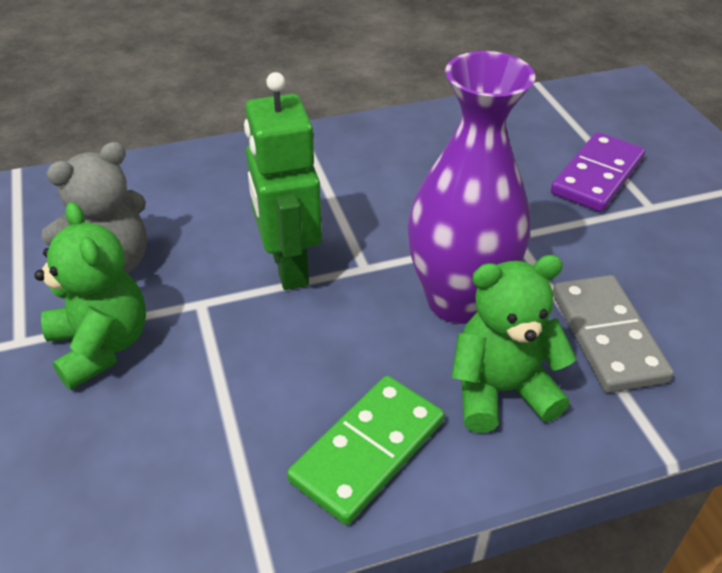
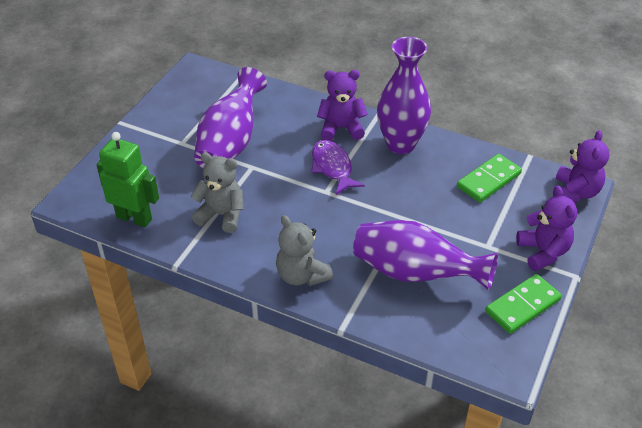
green domino: 1 -> 2
green teddy bear: 2 -> 0
grey domino: 1 -> 0
grey teddy bear: 1 -> 2
purple domino: 1 -> 0
purple fish: 0 -> 1
purple teddy bear: 0 -> 3
purple vase: 1 -> 3

